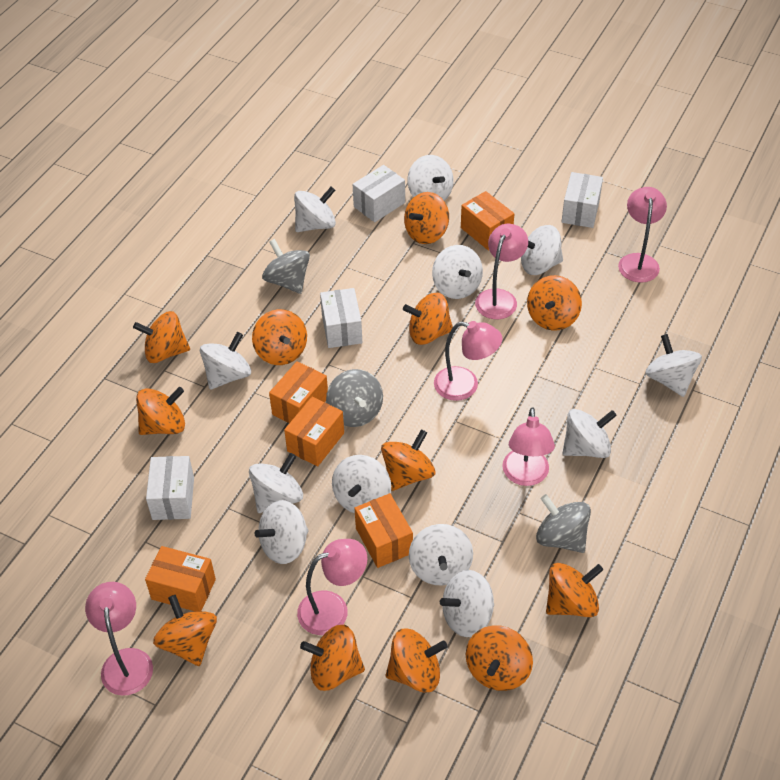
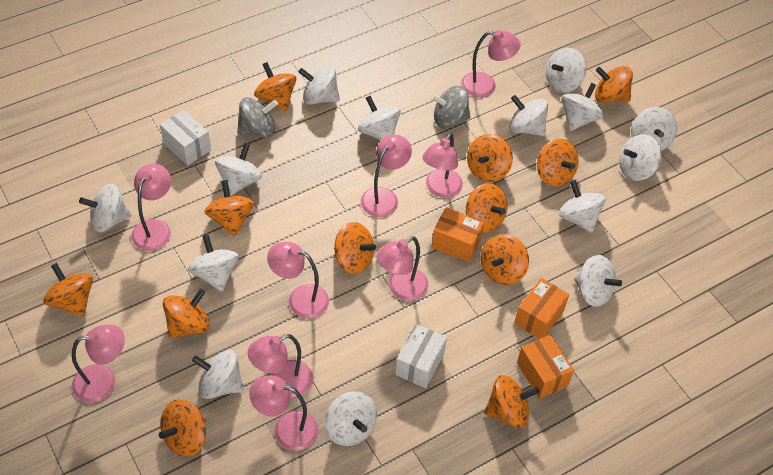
grey spinning top: 3 -> 2
orange box: 5 -> 3
pink lamp: 6 -> 9
white box: 4 -> 2
white spinning top: 12 -> 14

